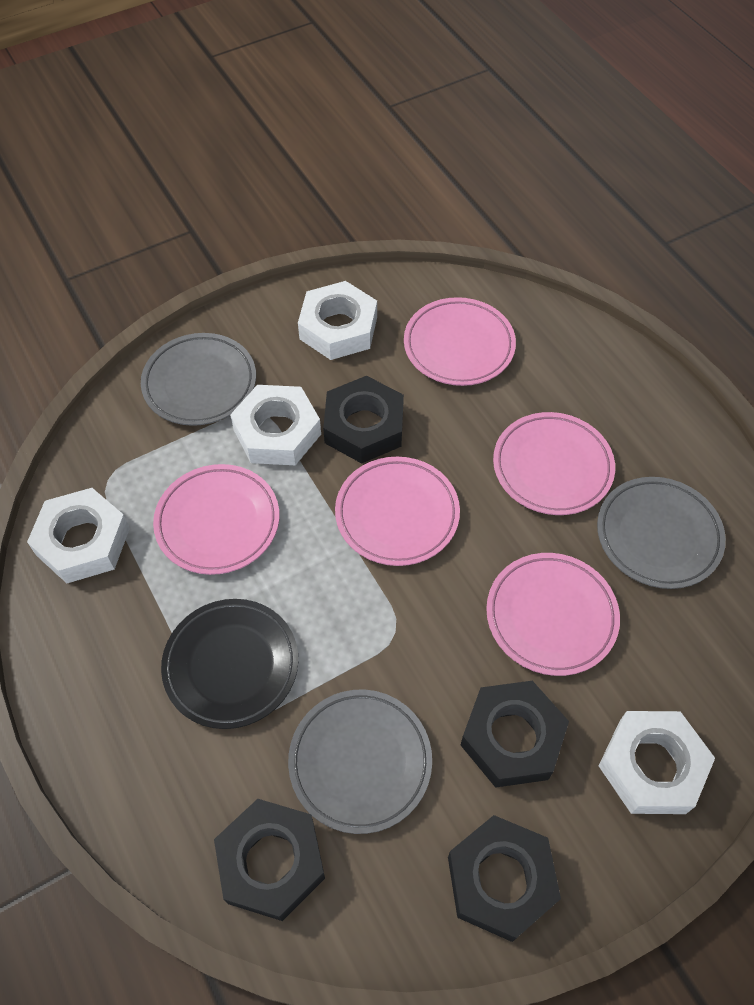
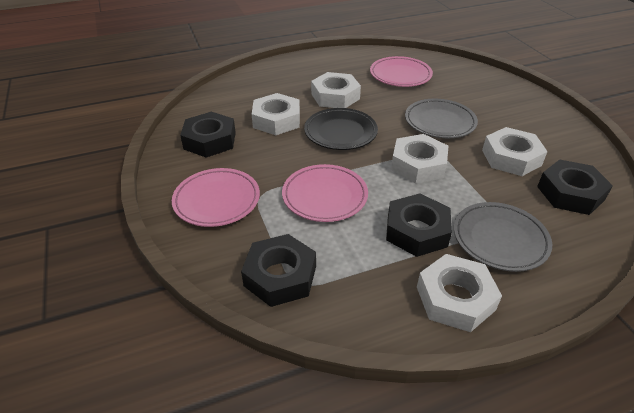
grey plate: 3 -> 2
pink plate: 5 -> 3
white nut: 4 -> 5

